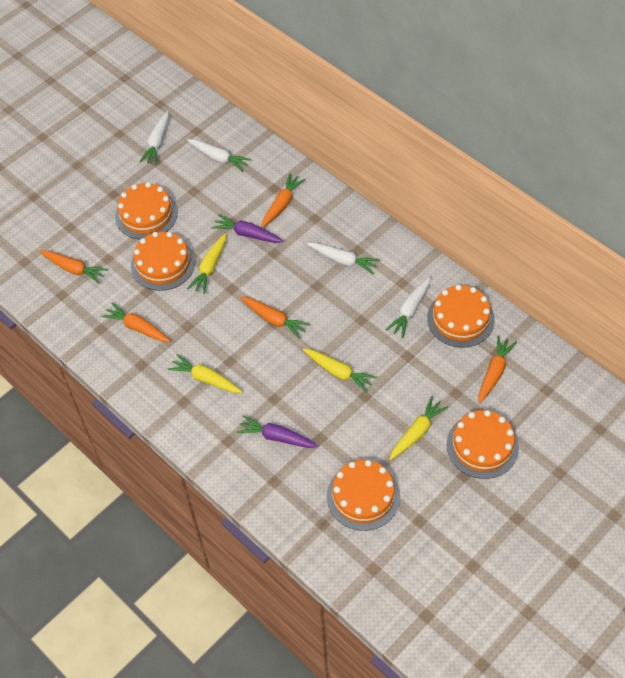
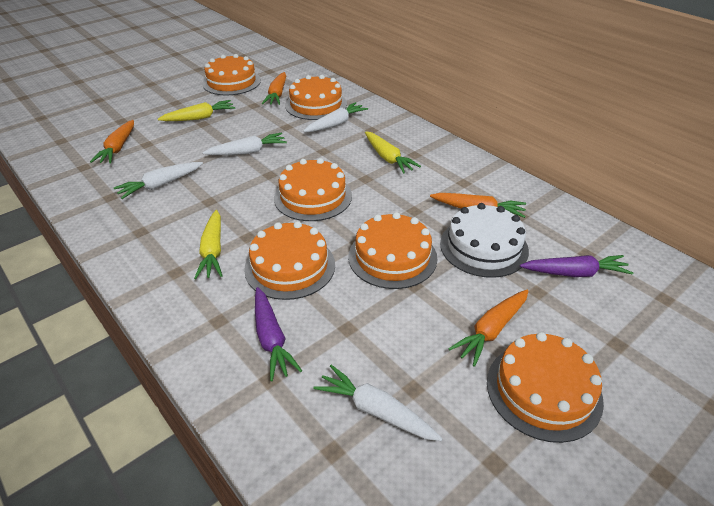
orange cake: 5 -> 6
orange carrot: 5 -> 4
white cake: 0 -> 1
yellow carrot: 4 -> 3

